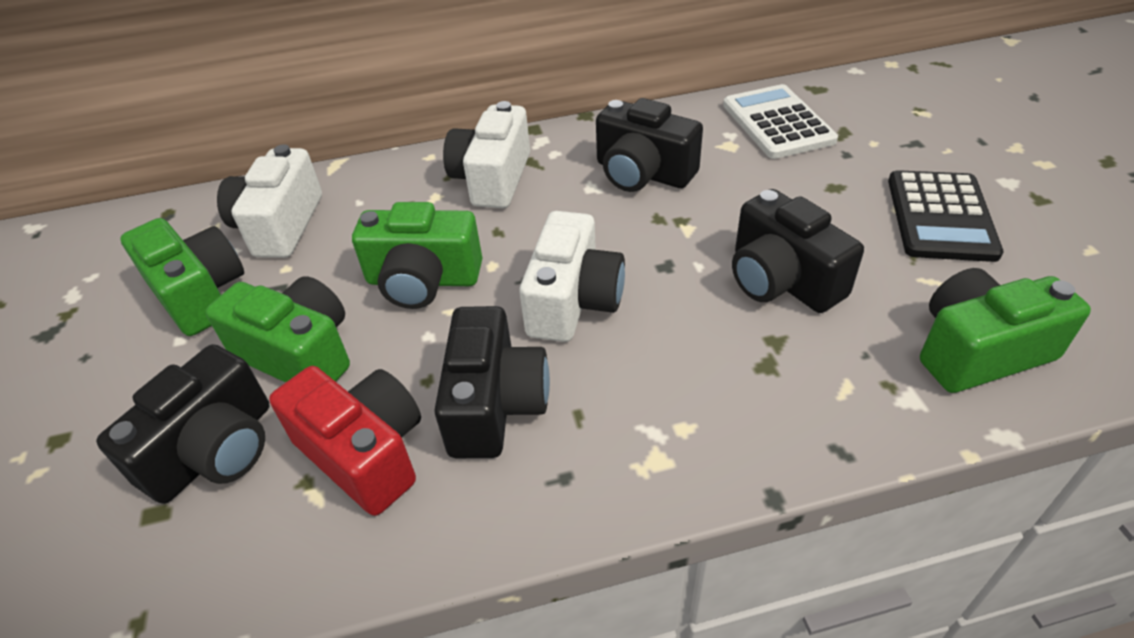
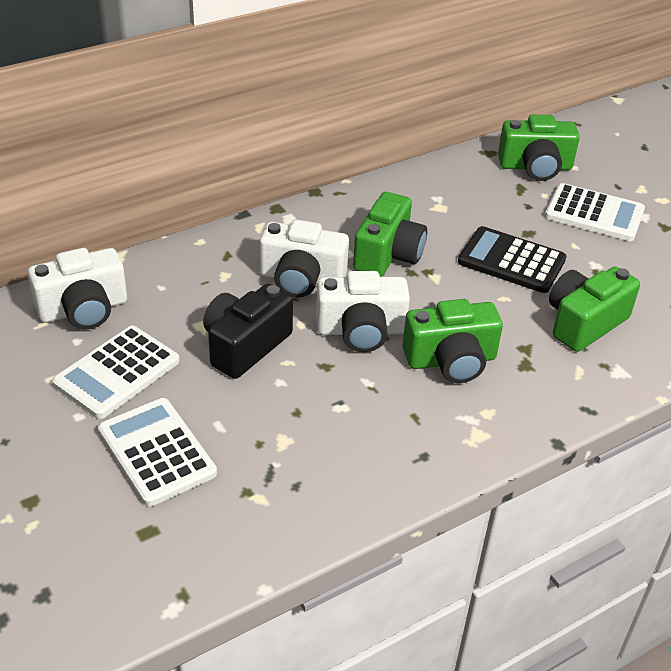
black camera: 4 -> 1
red camera: 1 -> 0
white calculator: 1 -> 3

